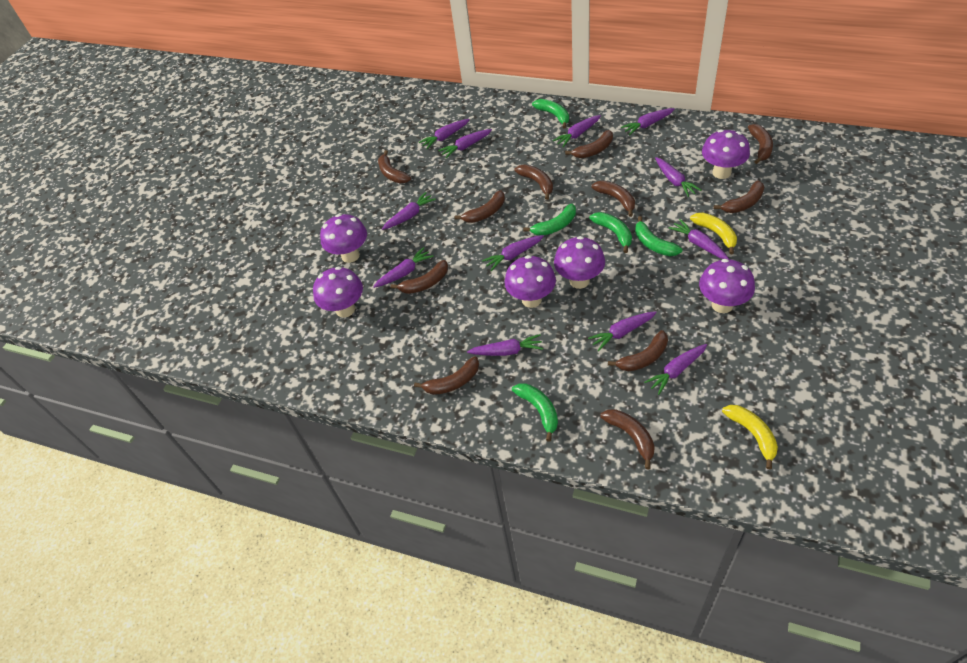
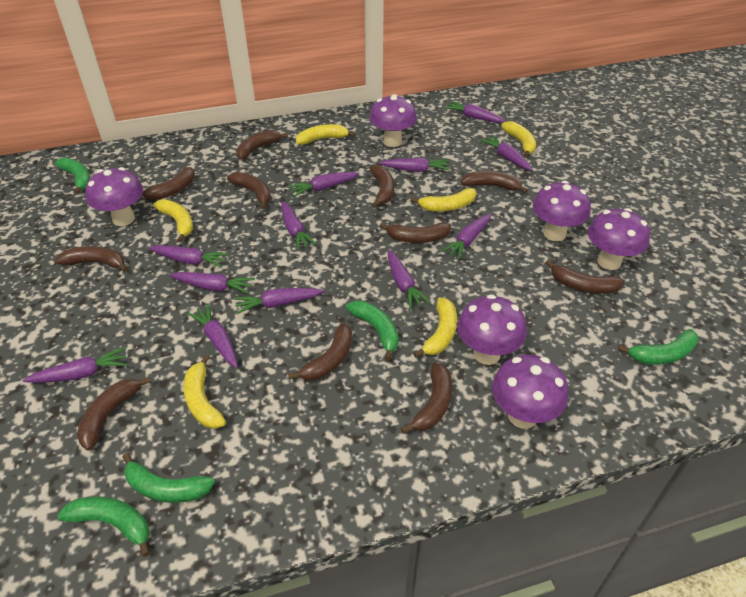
yellow banana: 2 -> 6

